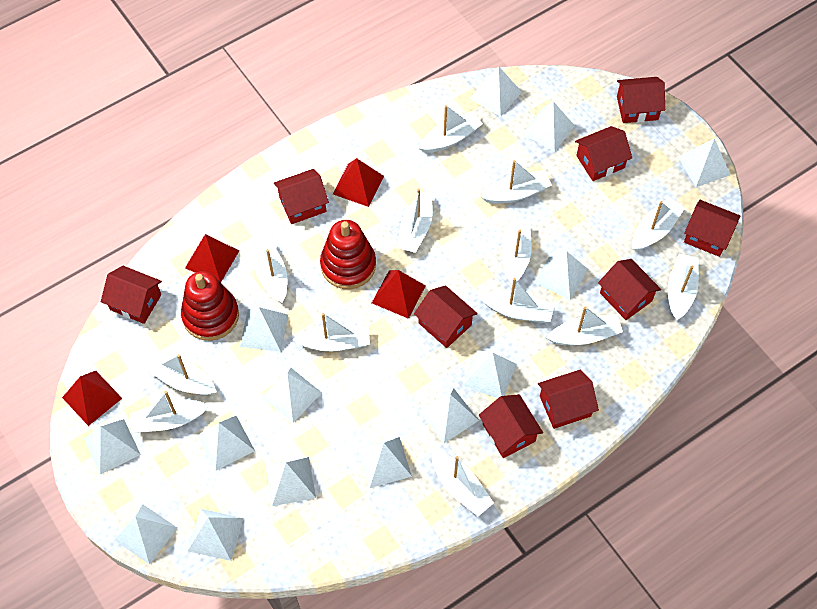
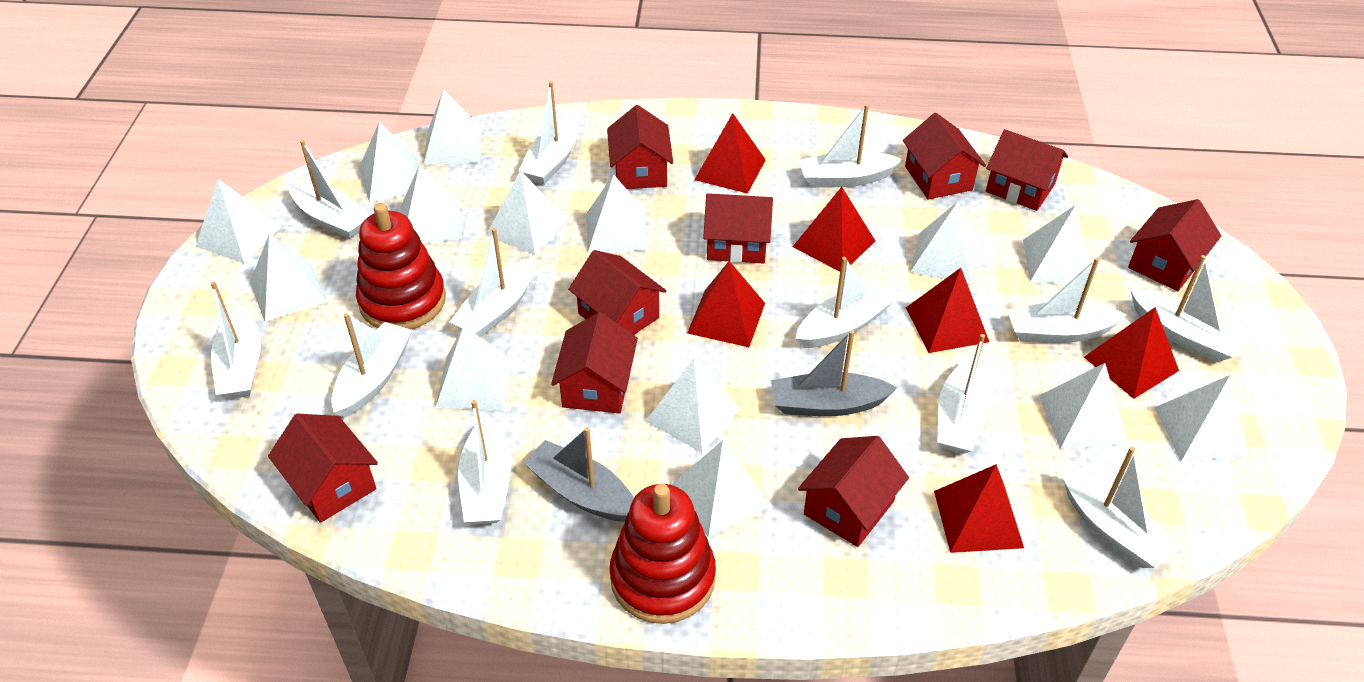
grey boat: 0 -> 2
red pyramid: 4 -> 6
white boat: 13 -> 12

